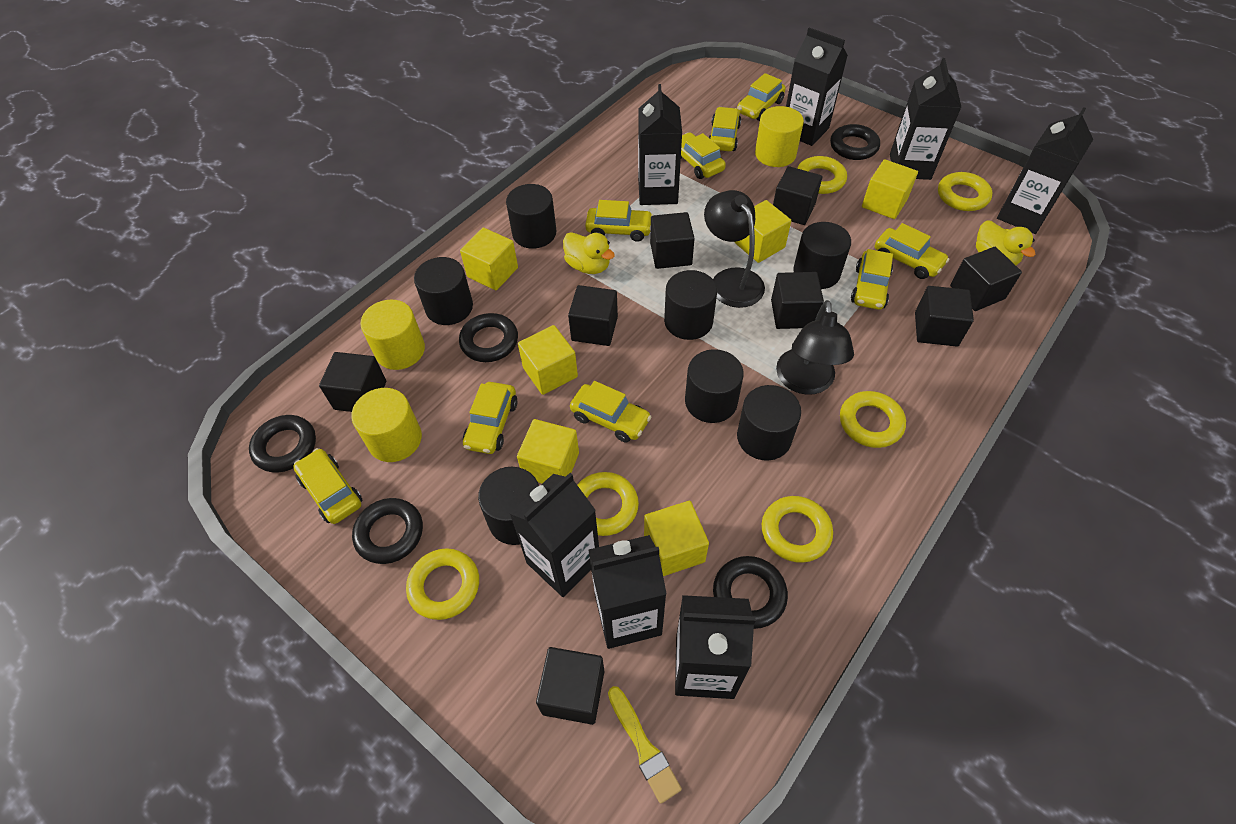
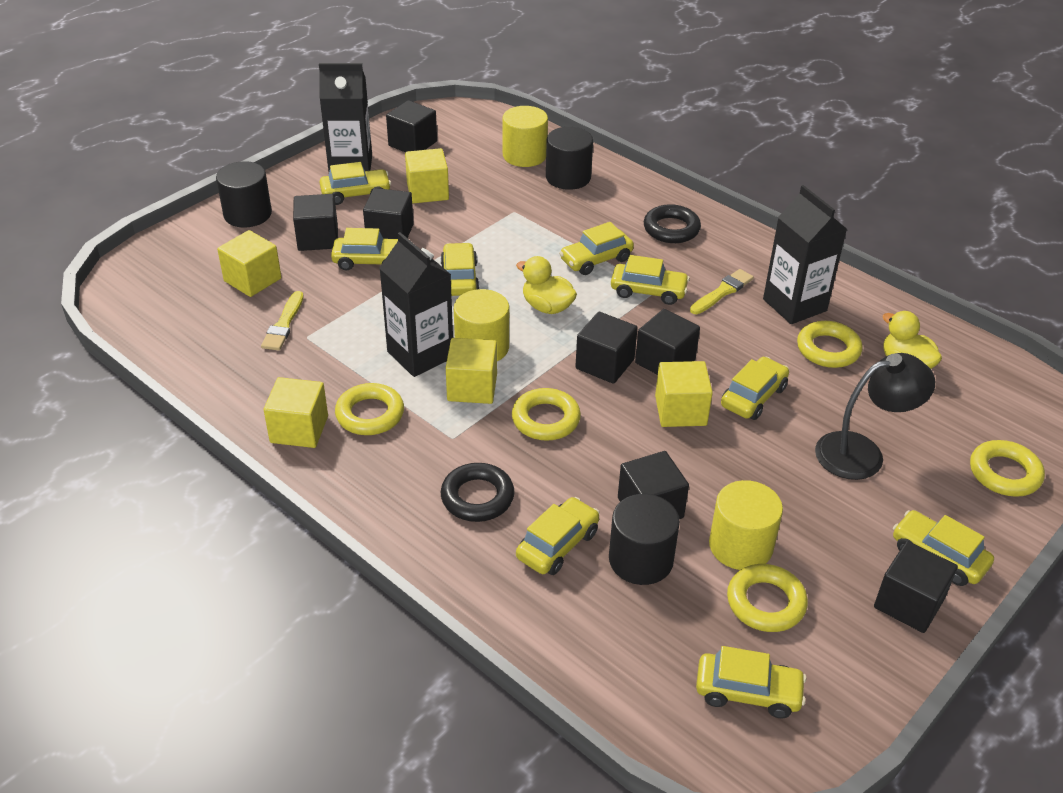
black carton: 7 -> 3
black cube: 8 -> 7
black cylinder: 7 -> 3
black lamp: 2 -> 1
black ring: 5 -> 2
yellow brush: 1 -> 2
yellow cube: 6 -> 5
yellow ring: 6 -> 5

